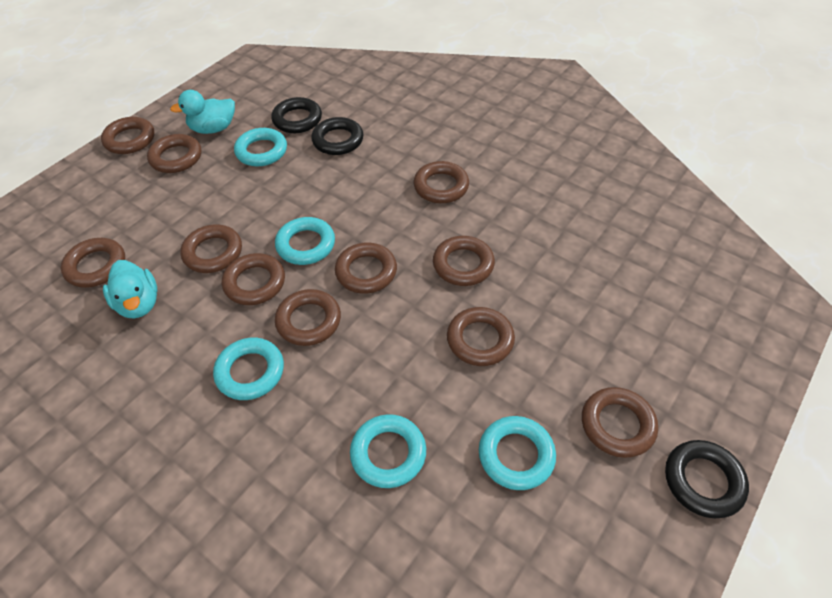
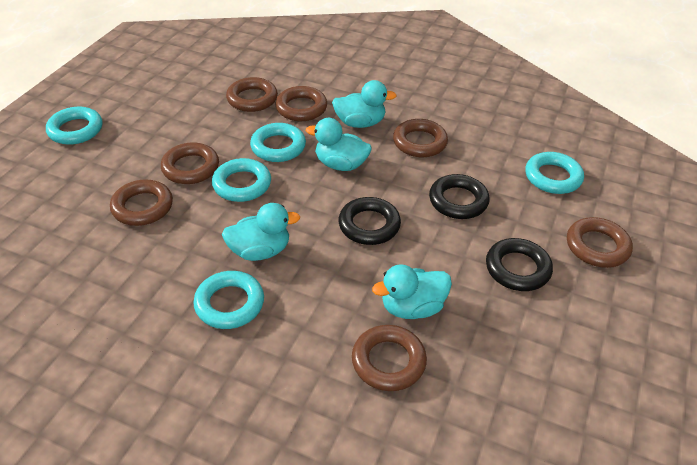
brown ring: 11 -> 7
turquoise duck: 2 -> 4

